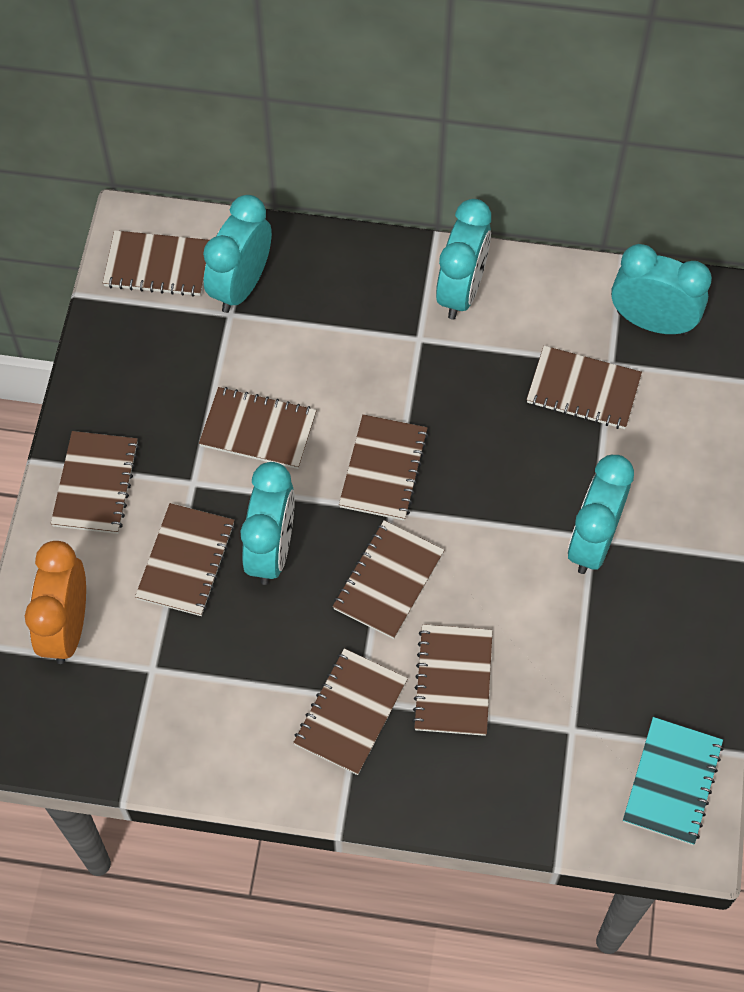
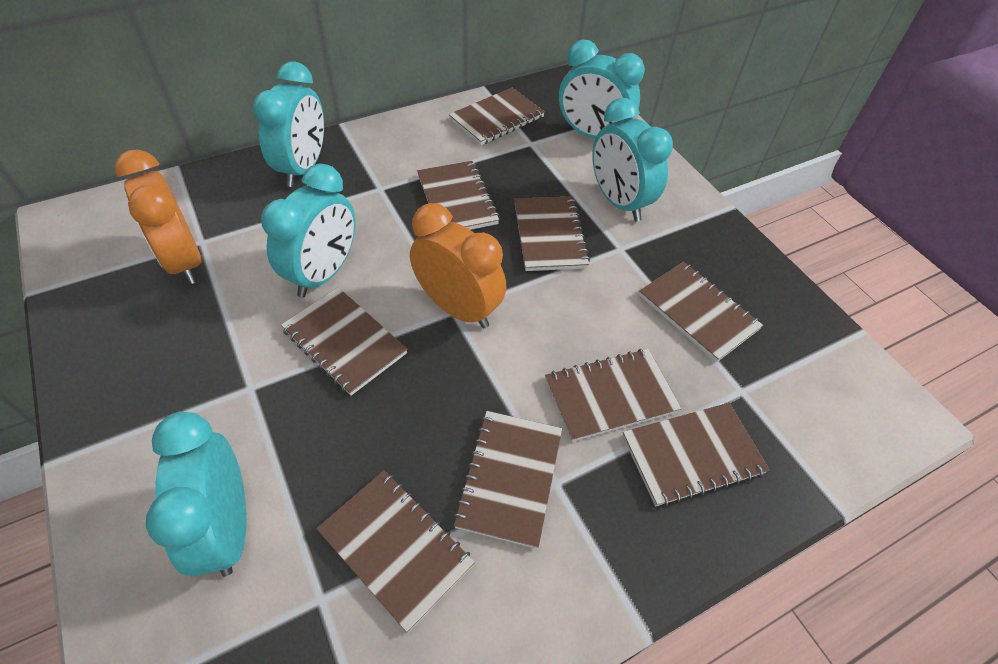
orange clock: 1 -> 2
turquoise notebook: 1 -> 0

